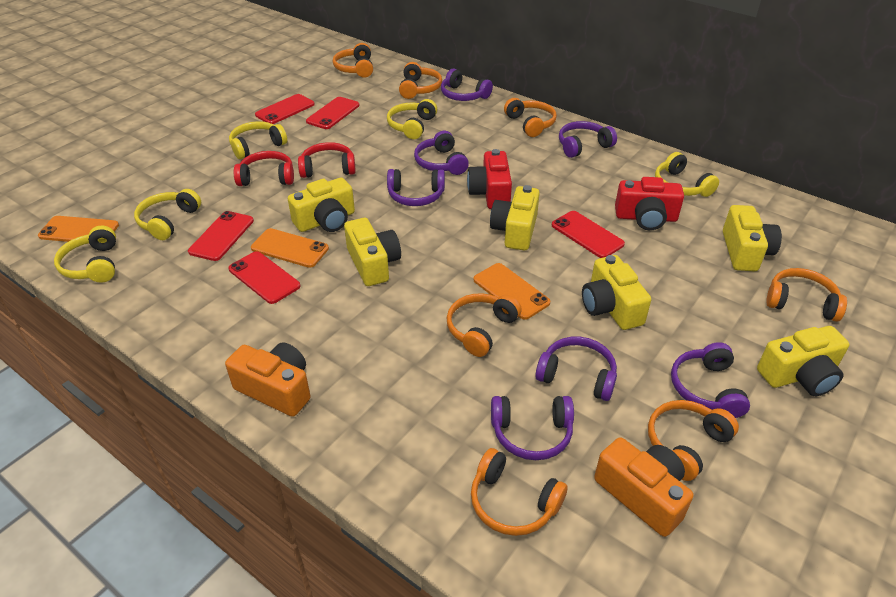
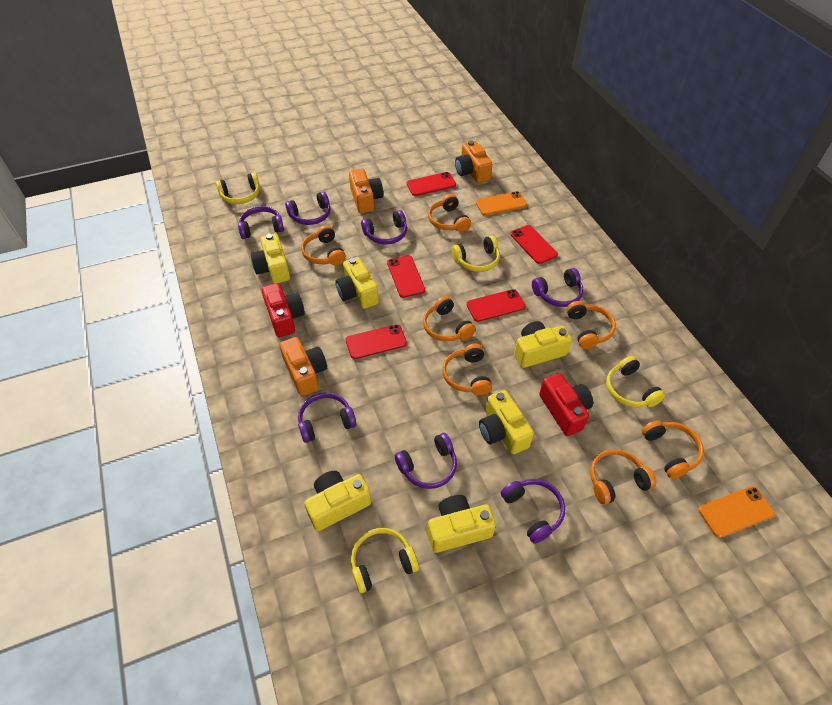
orange camera: 2 -> 3
orange phone: 3 -> 2
red headphones: 2 -> 0
yellow headphones: 5 -> 4

